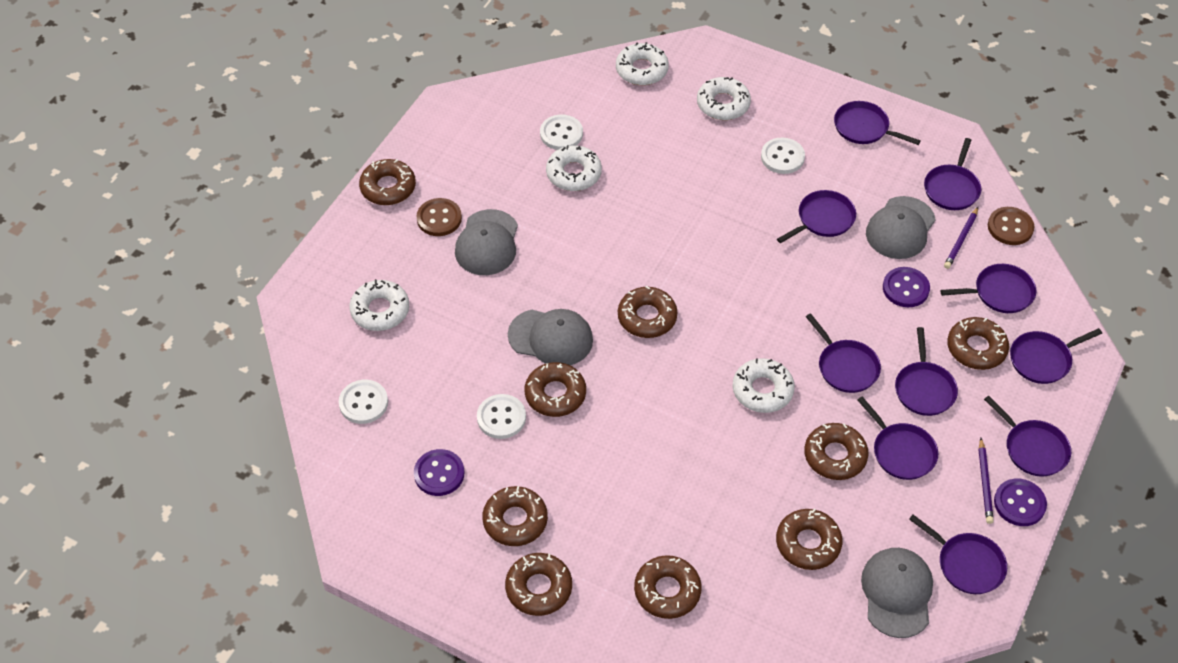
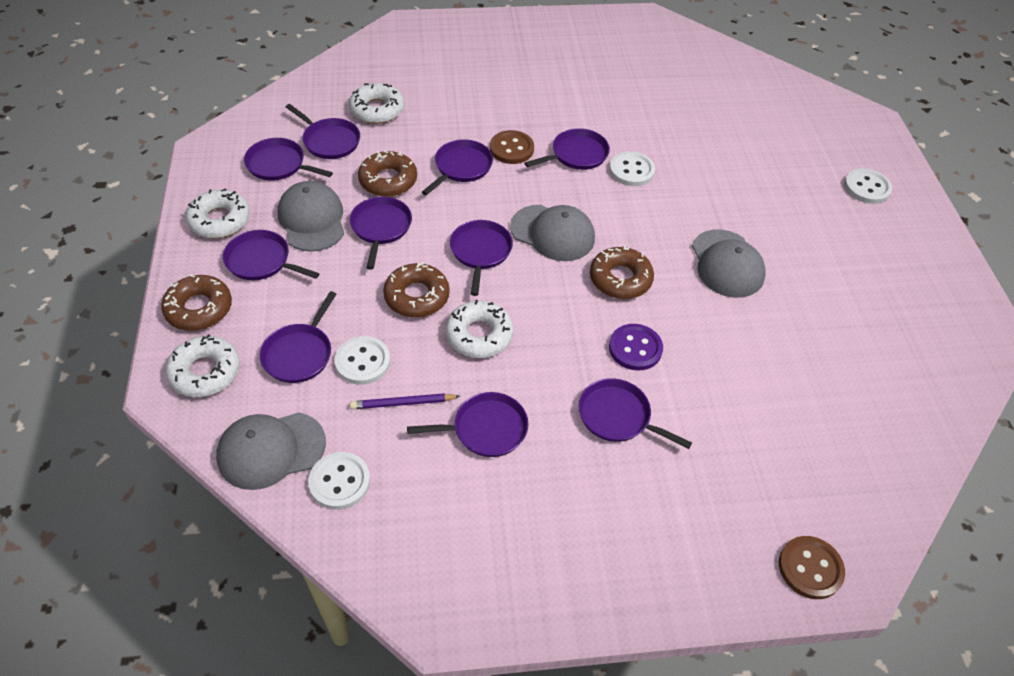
brown donut: 9 -> 4
purple button: 3 -> 1
purple pencil: 2 -> 1
white donut: 5 -> 4

